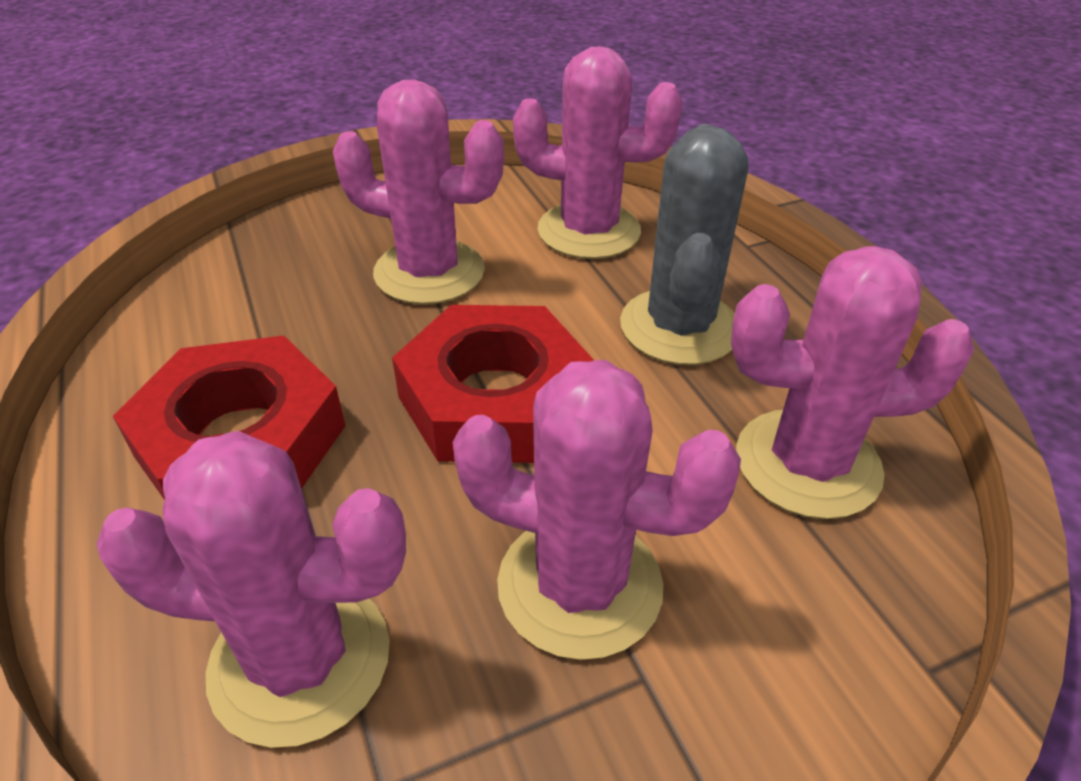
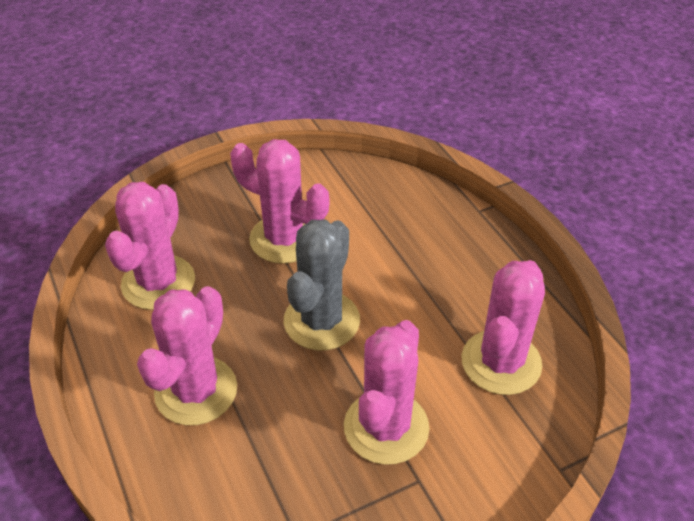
red nut: 2 -> 0

